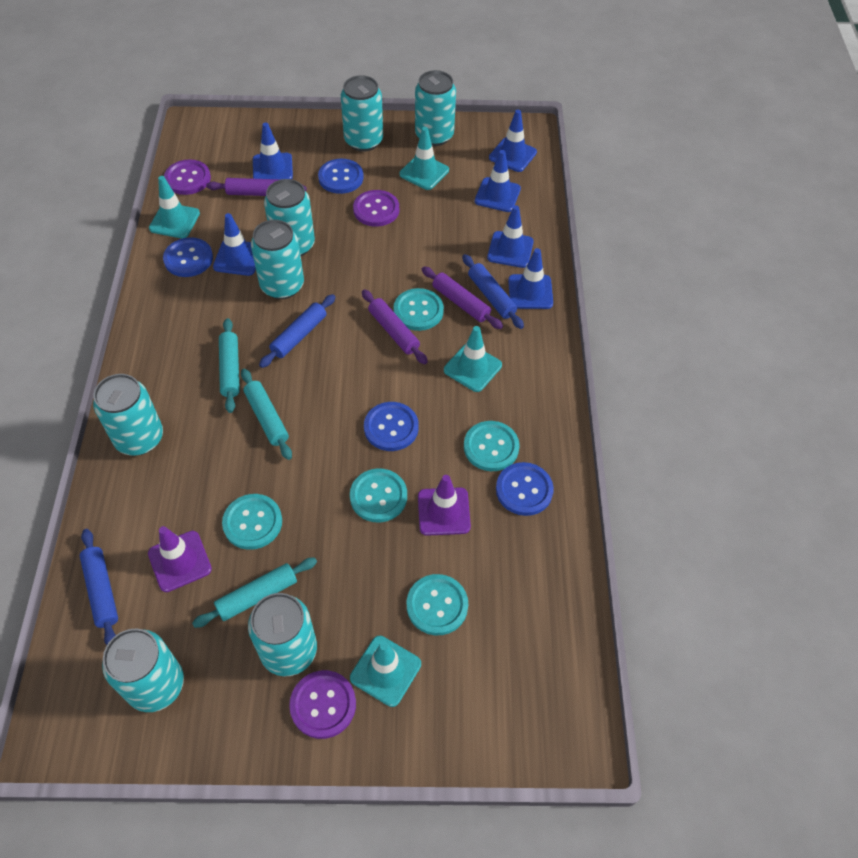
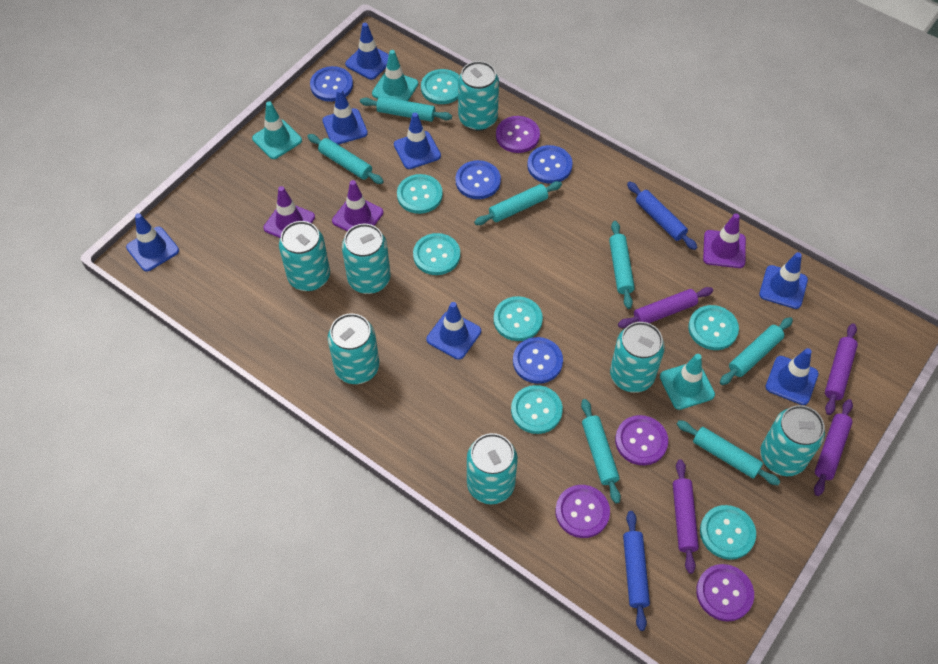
blue rolling pin: 3 -> 2
blue traffic cone: 6 -> 7
purple button: 3 -> 4
purple rolling pin: 3 -> 4
purple traffic cone: 2 -> 3
turquoise button: 5 -> 7
turquoise rolling pin: 3 -> 7
turquoise traffic cone: 4 -> 3

